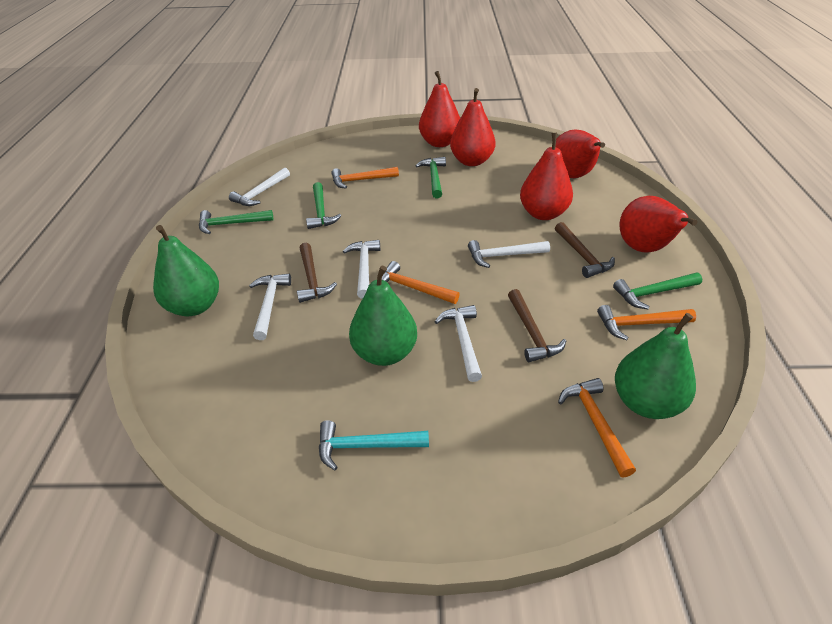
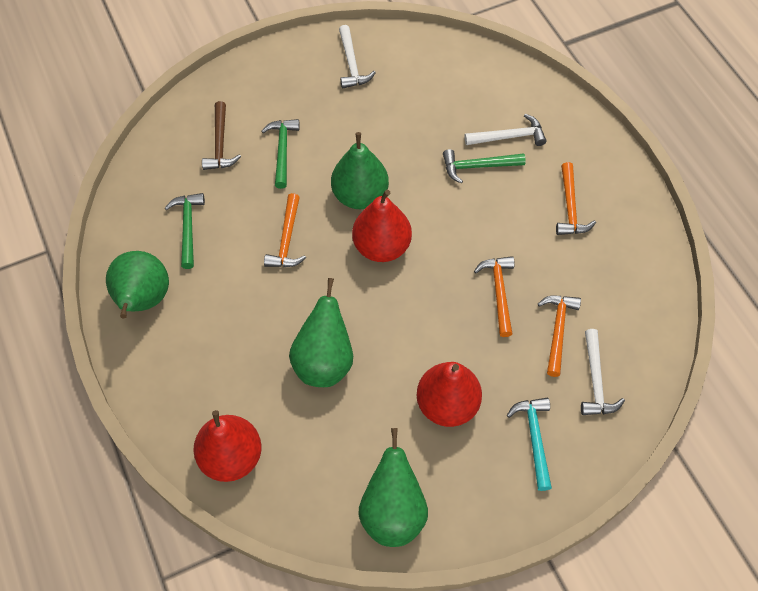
brown hammer: 3 -> 1
green hammer: 4 -> 3
green pear: 3 -> 4
red pear: 5 -> 3
white hammer: 5 -> 3

